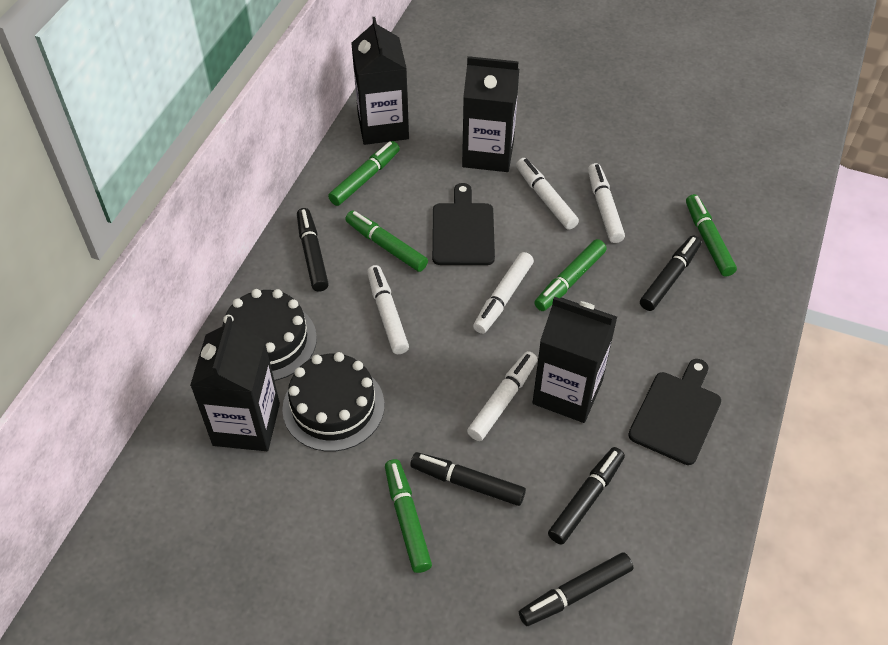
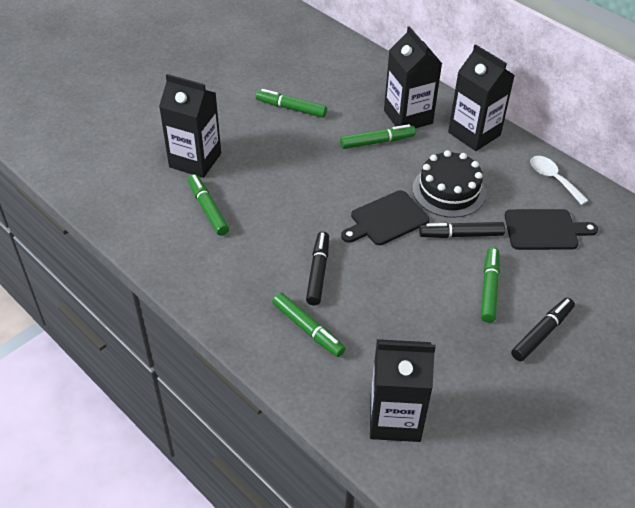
black cake: 2 -> 1
black marker: 5 -> 3
white marker: 5 -> 0
white spoon: 0 -> 1

